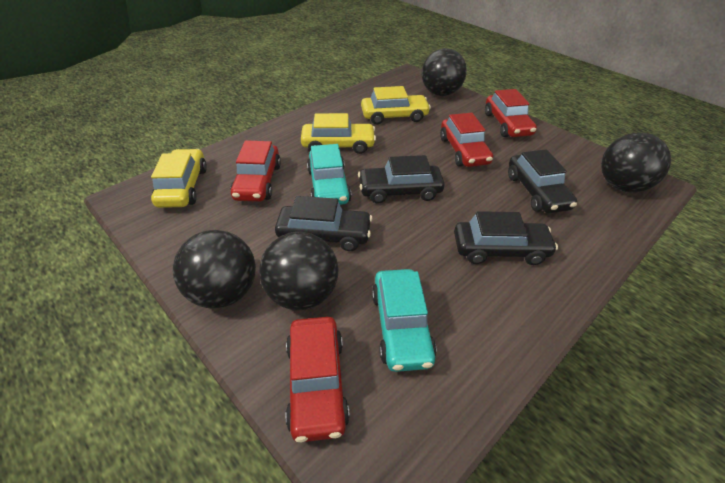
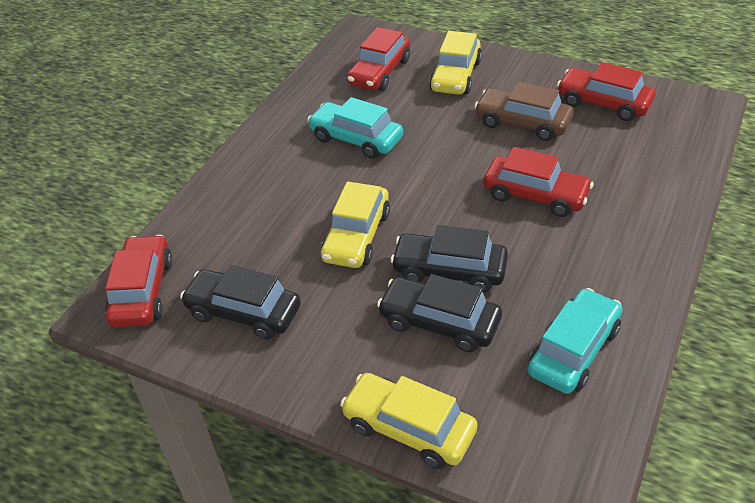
black ball: 4 -> 0
black car: 4 -> 3
brown car: 0 -> 1

